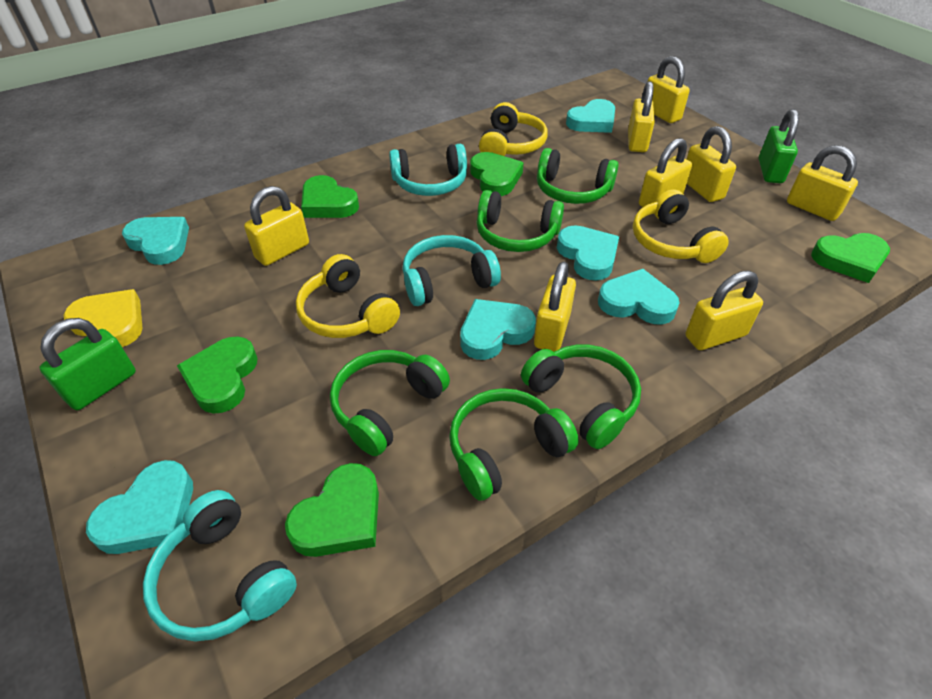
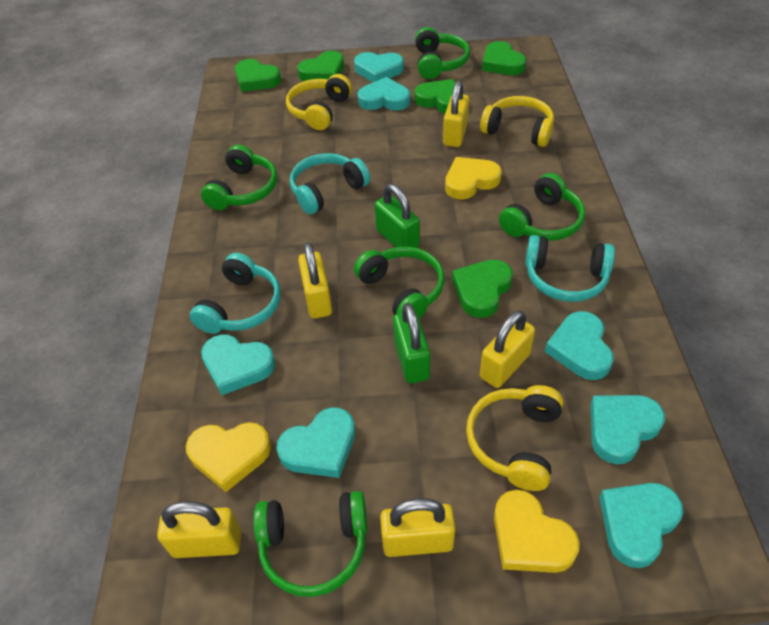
turquoise heart: 6 -> 7
yellow heart: 1 -> 3
yellow padlock: 8 -> 5

